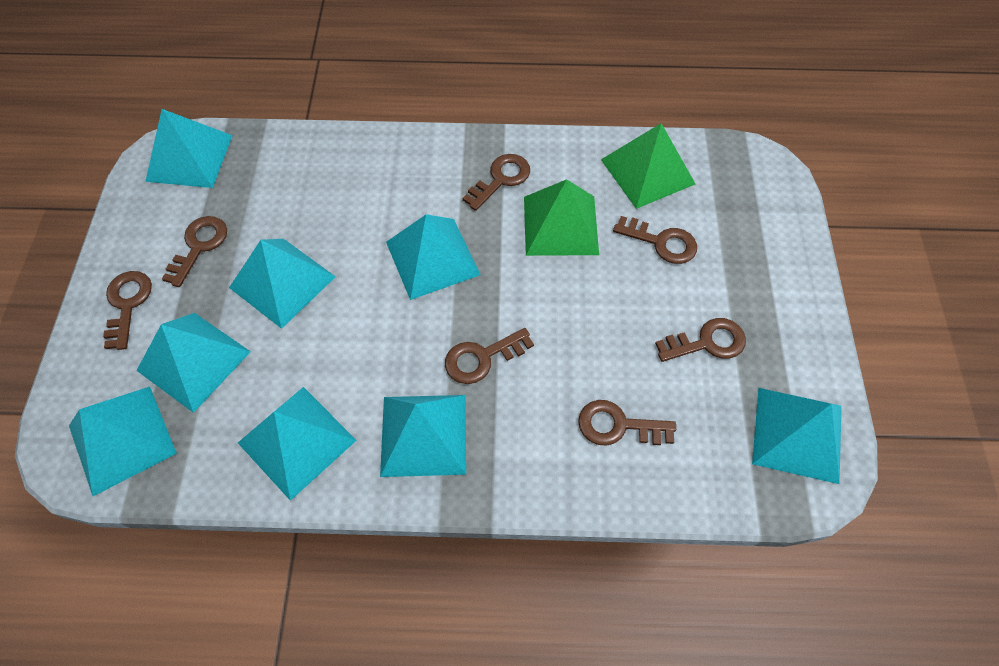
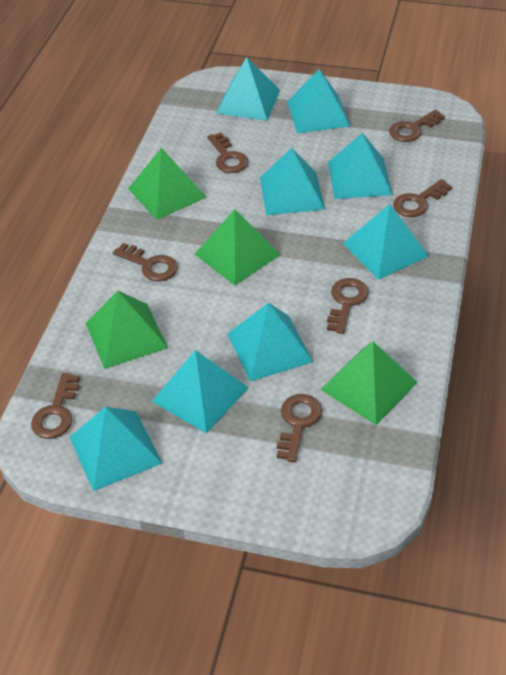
green pyramid: 2 -> 4

